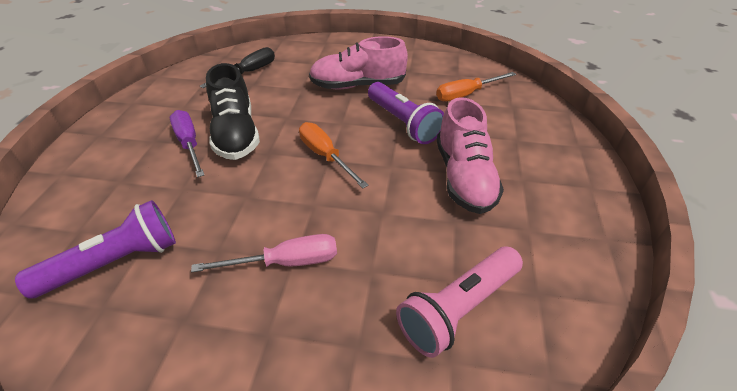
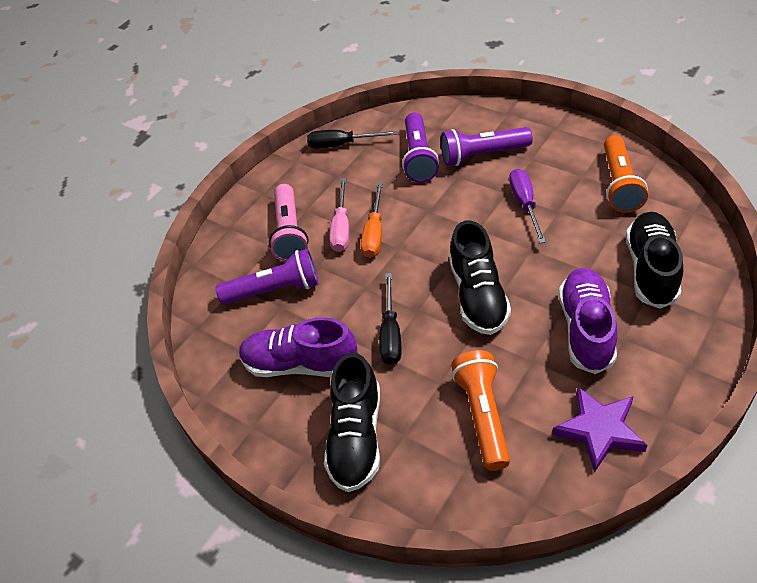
black screwdriver: 1 -> 2
black shoe: 1 -> 3
orange flashlight: 0 -> 2
orange screwdriver: 2 -> 1
pink shoe: 2 -> 0
purple flashlight: 2 -> 3
purple shoe: 0 -> 2
purple star: 0 -> 1

